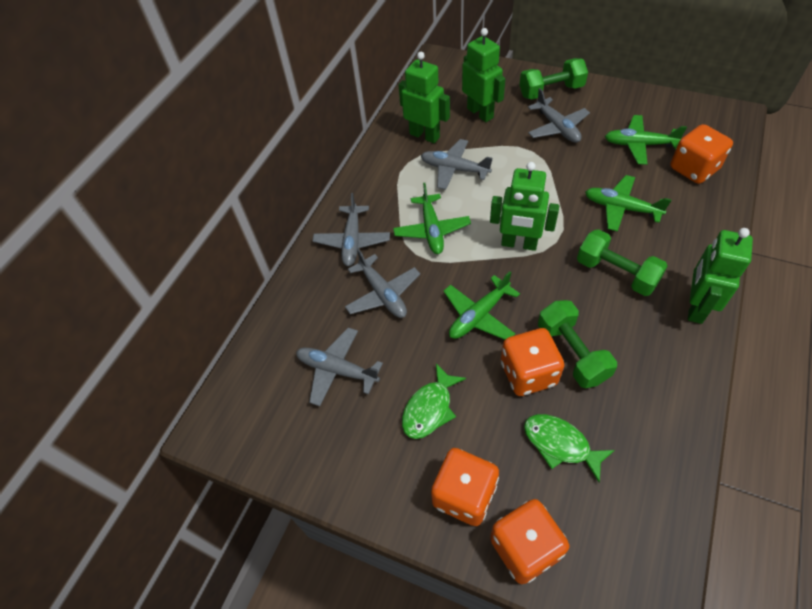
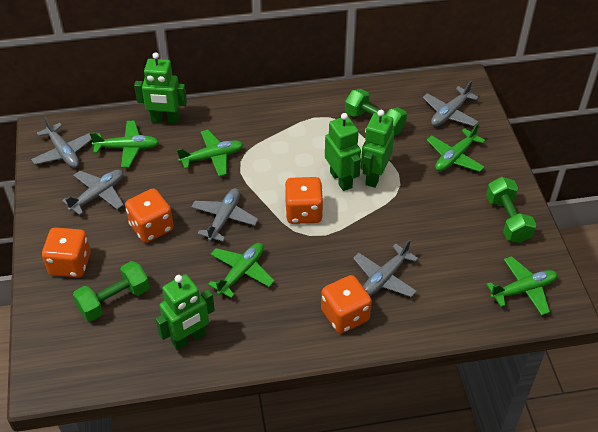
green fish: 2 -> 0
green plane: 4 -> 5

